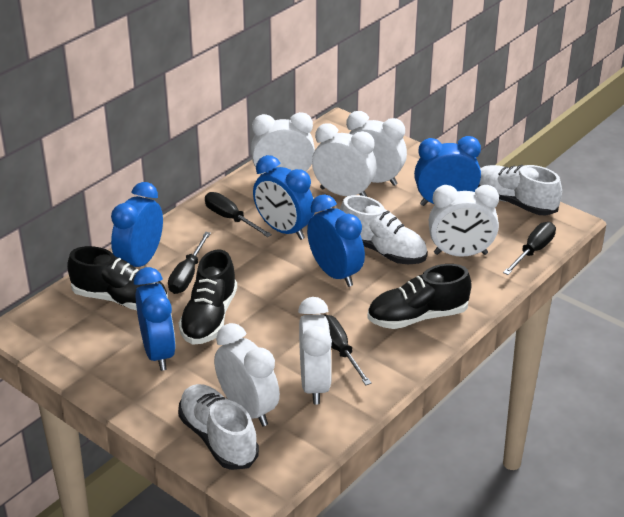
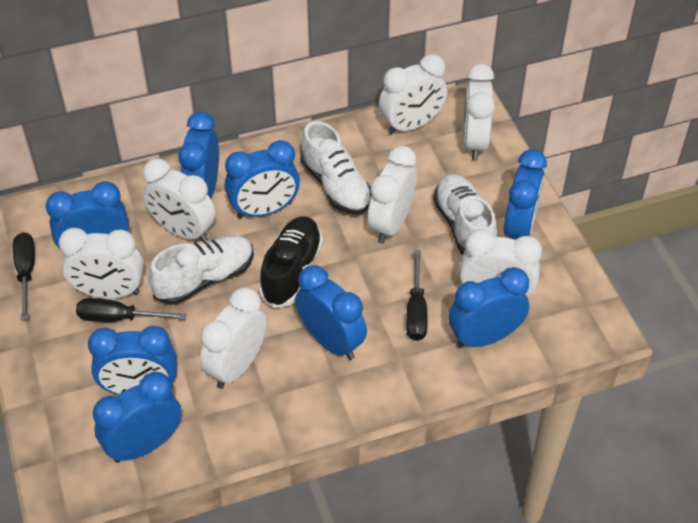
black screwdriver: 4 -> 3
black shoe: 3 -> 1
blue clock: 5 -> 8
white clock: 6 -> 7

